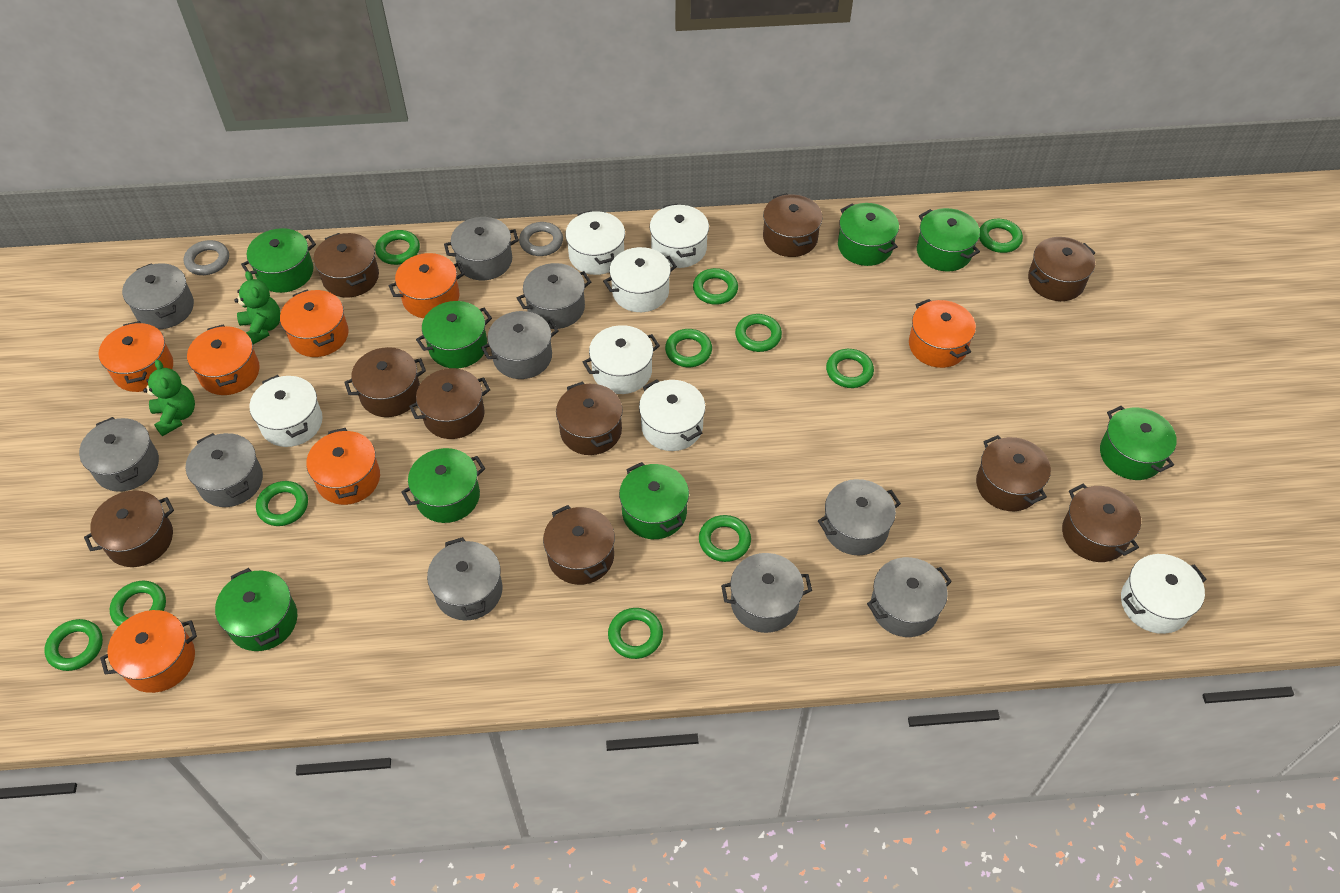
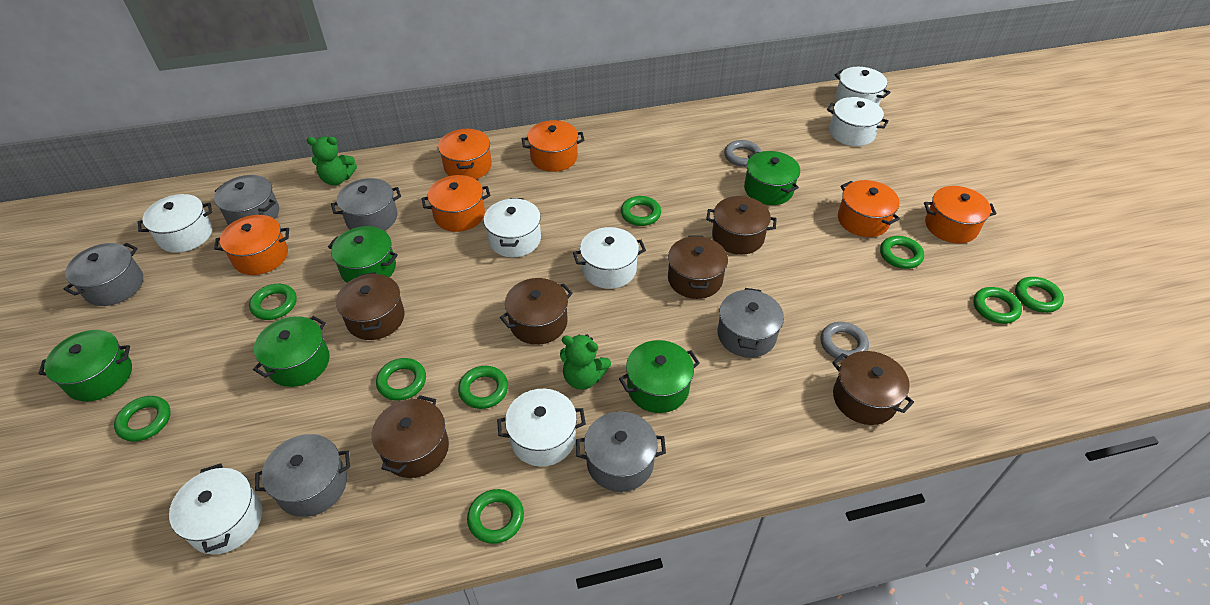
brown pot: 10 -> 6
green pot: 8 -> 5
green ring: 11 -> 9
grey pot: 10 -> 6
orange pot: 7 -> 6

